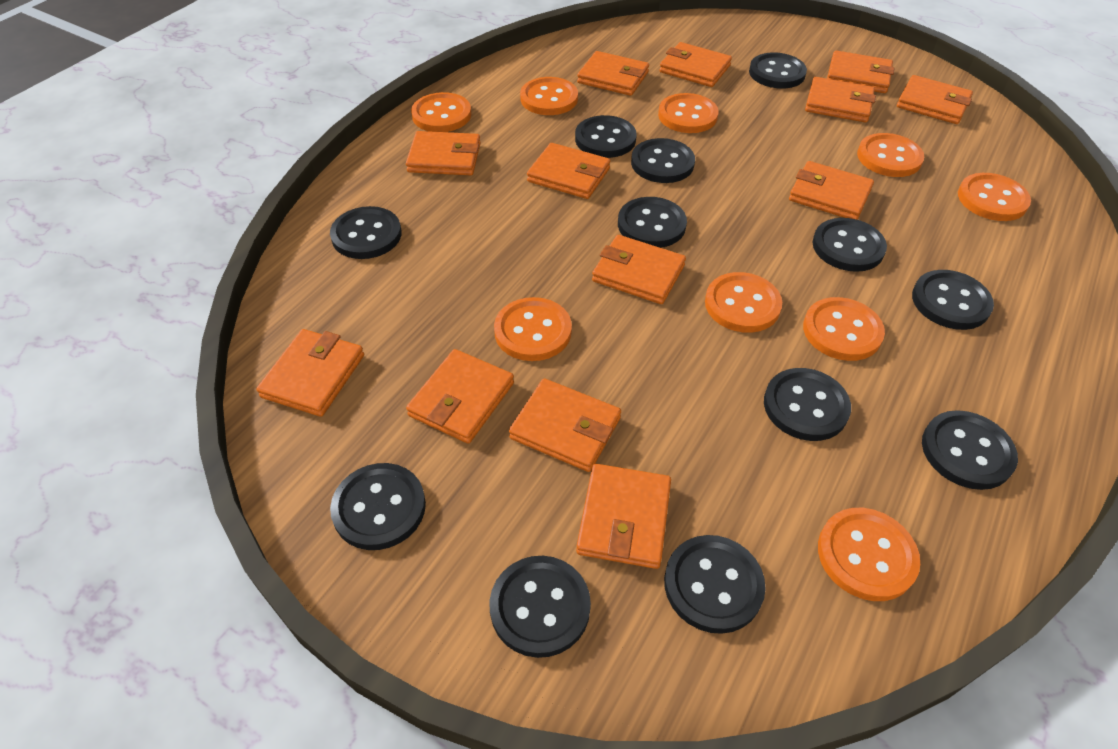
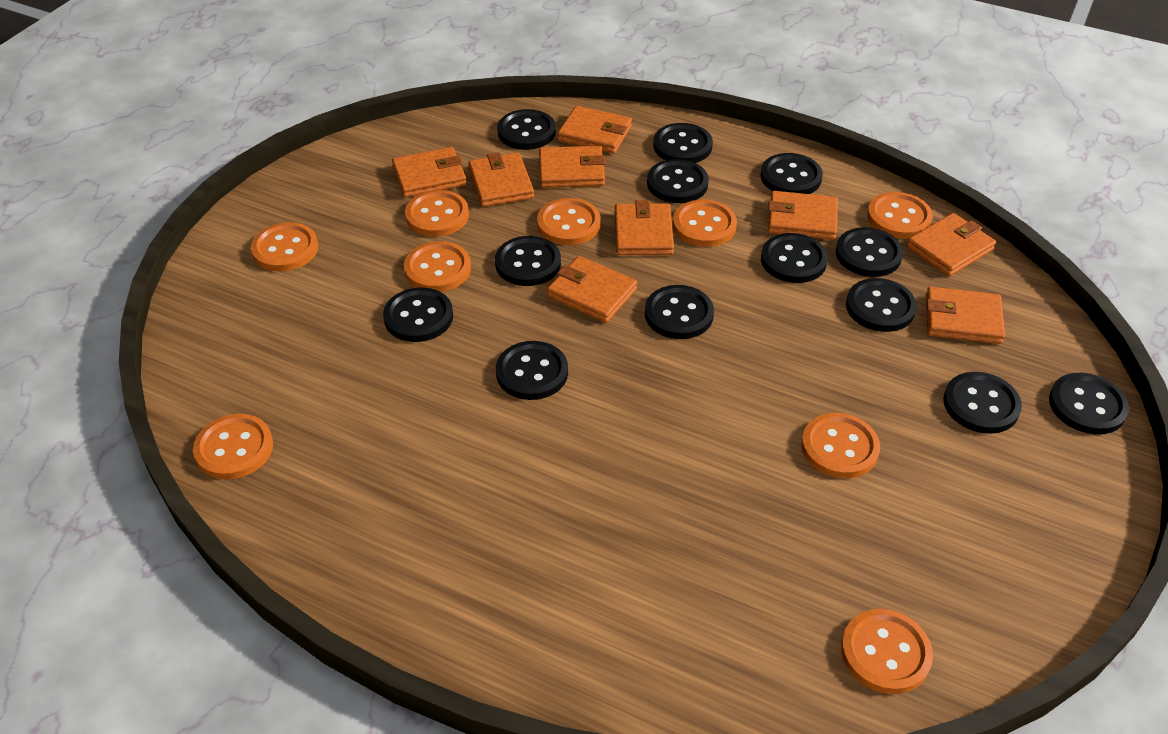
black button: 12 -> 13
orange wallet: 13 -> 9

